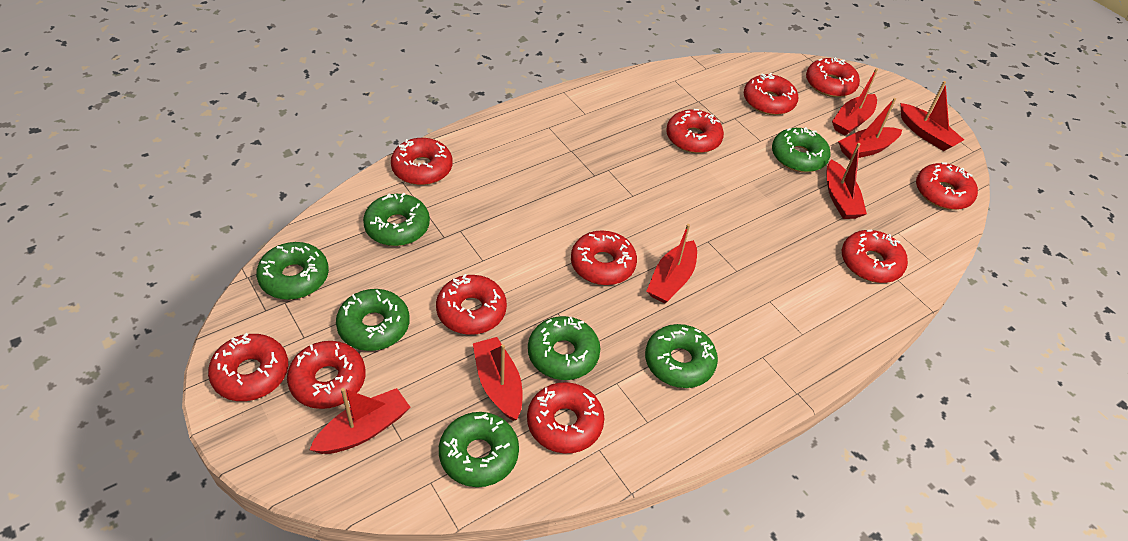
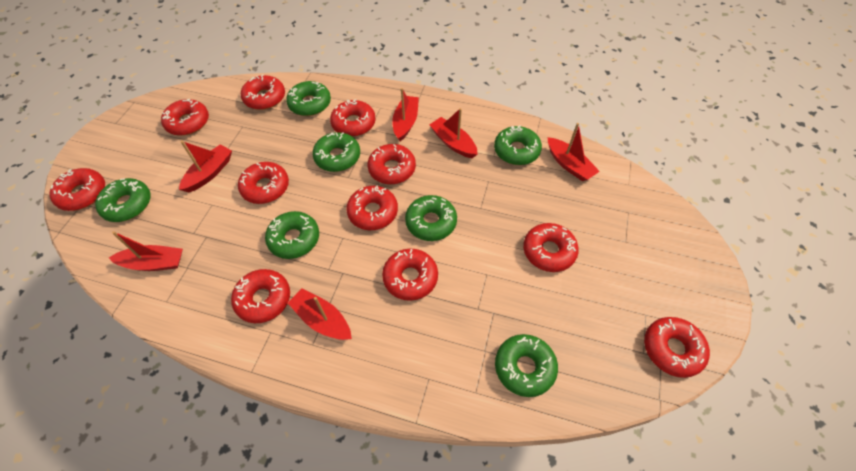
red boat: 7 -> 6

